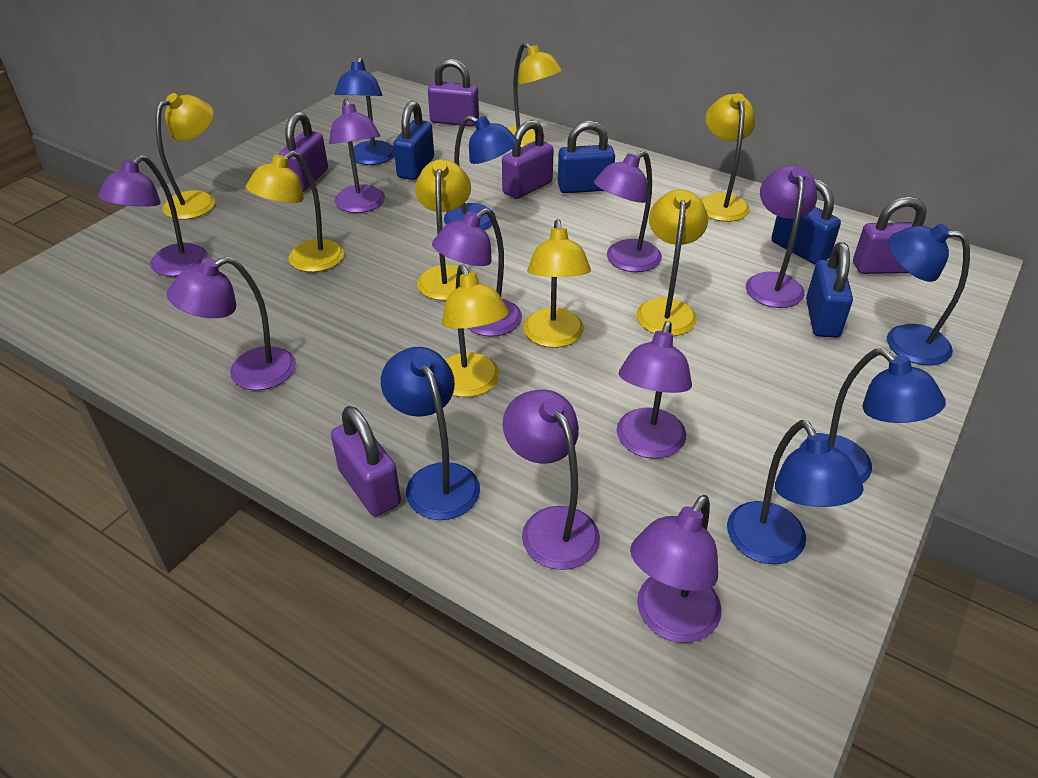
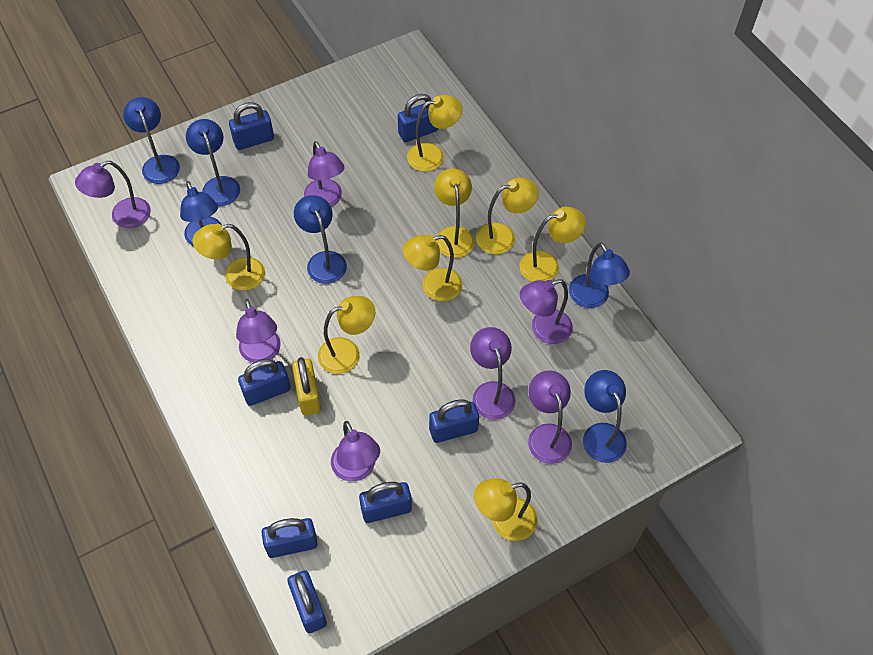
blue padlock: 4 -> 7
purple lamp: 9 -> 7
purple padlock: 5 -> 0
yellow padlock: 0 -> 1

